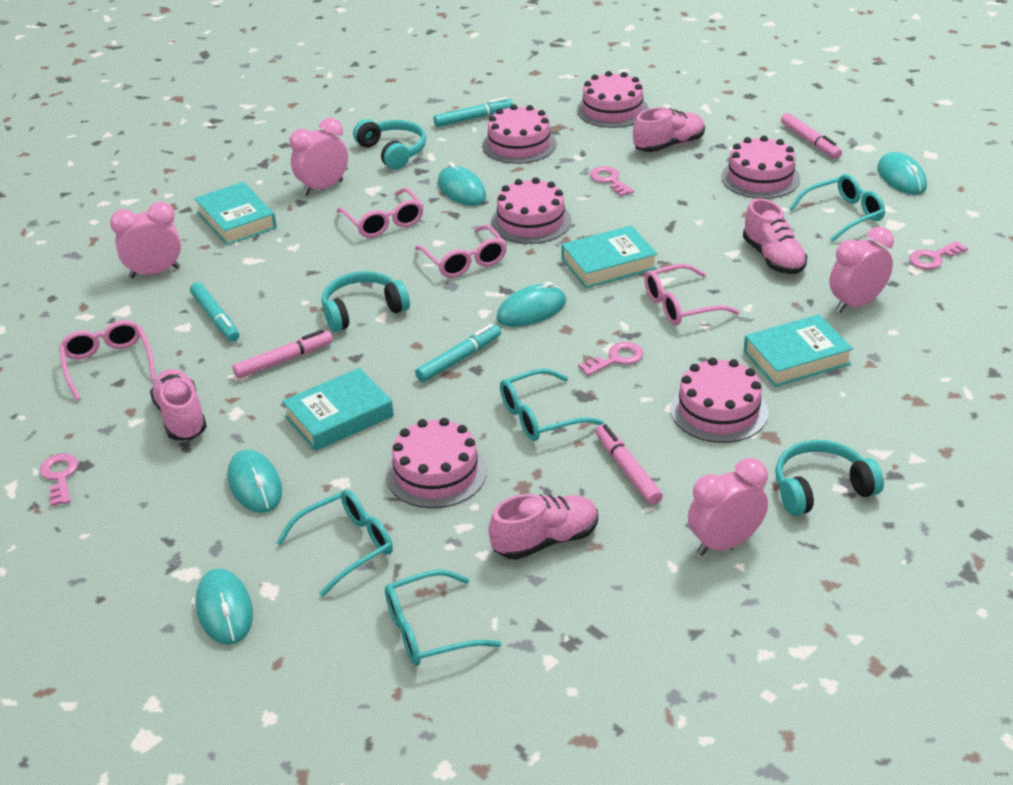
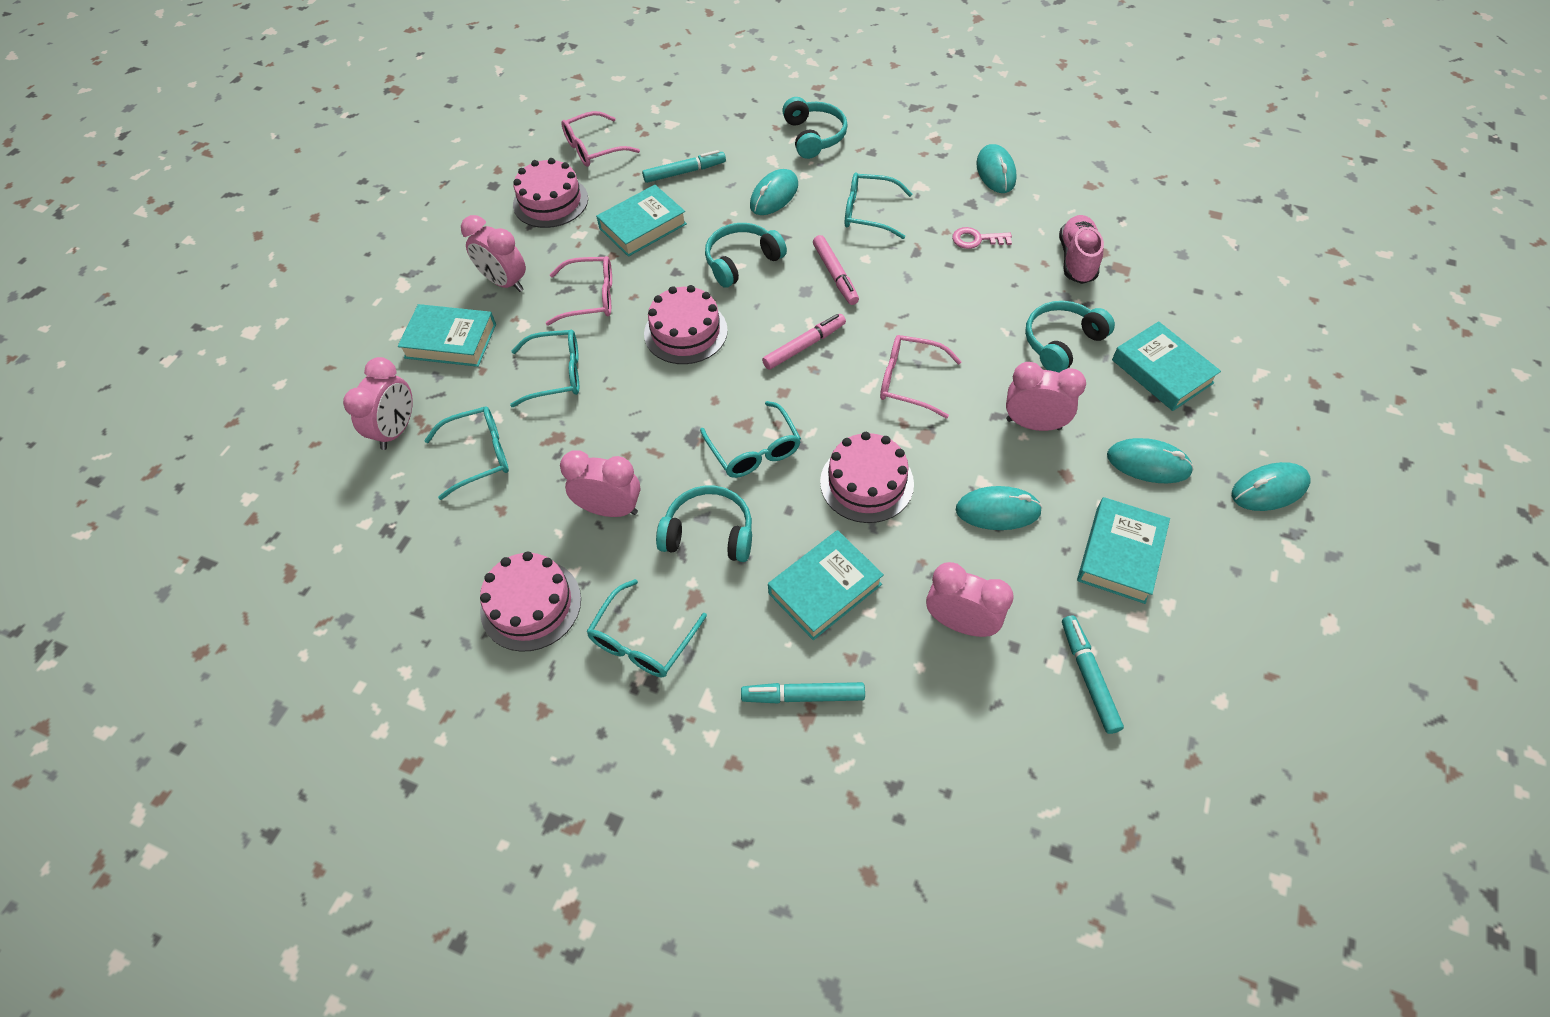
pink cake: 6 -> 4
pink clock: 4 -> 5
pink glasses: 4 -> 3
pink key: 4 -> 1
pink marker: 3 -> 2
pink shoe: 4 -> 1
turquoise book: 4 -> 5
turquoise glasses: 4 -> 5
turquoise headphones: 3 -> 4

